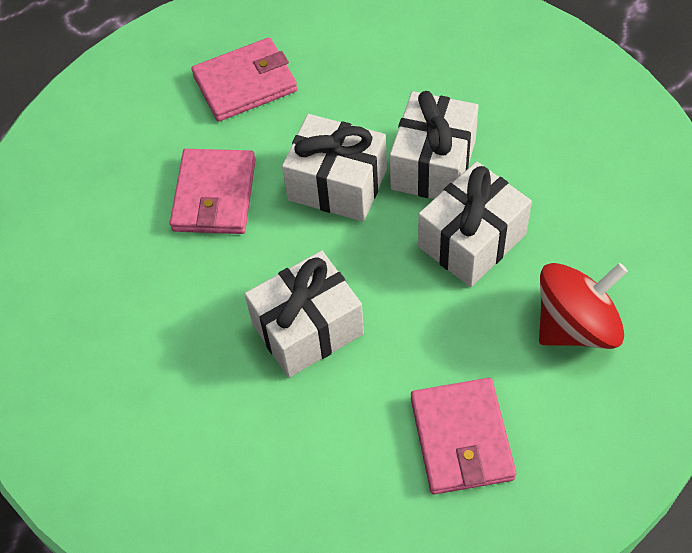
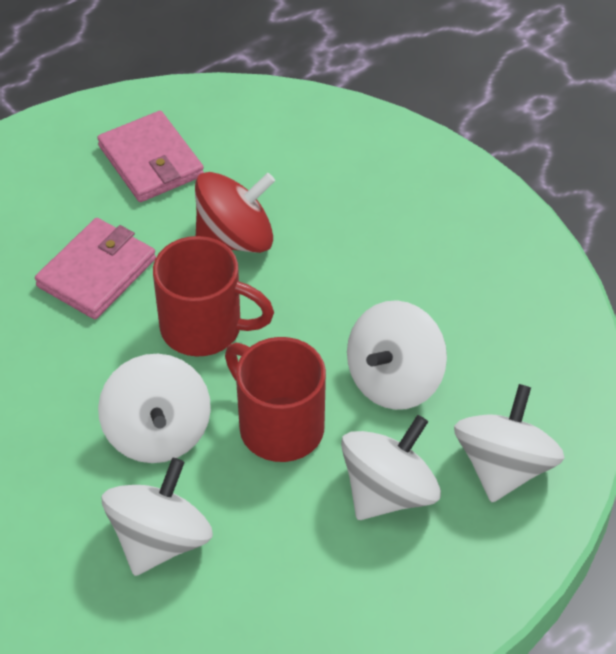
pink wallet: 3 -> 2
red mug: 0 -> 2
white gift: 4 -> 0
white spinning top: 0 -> 5

